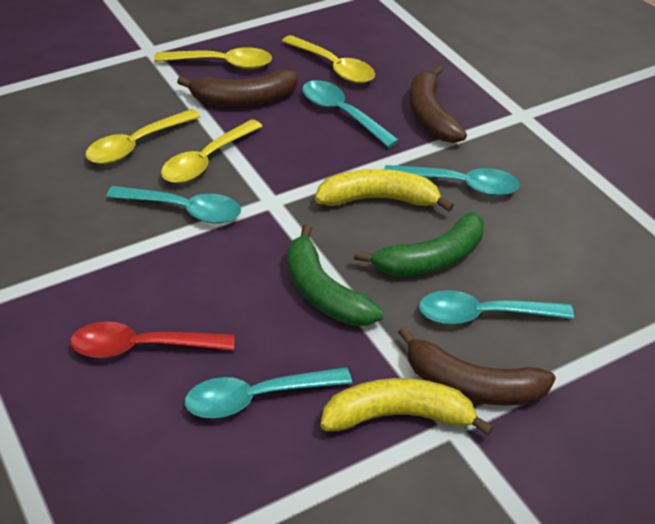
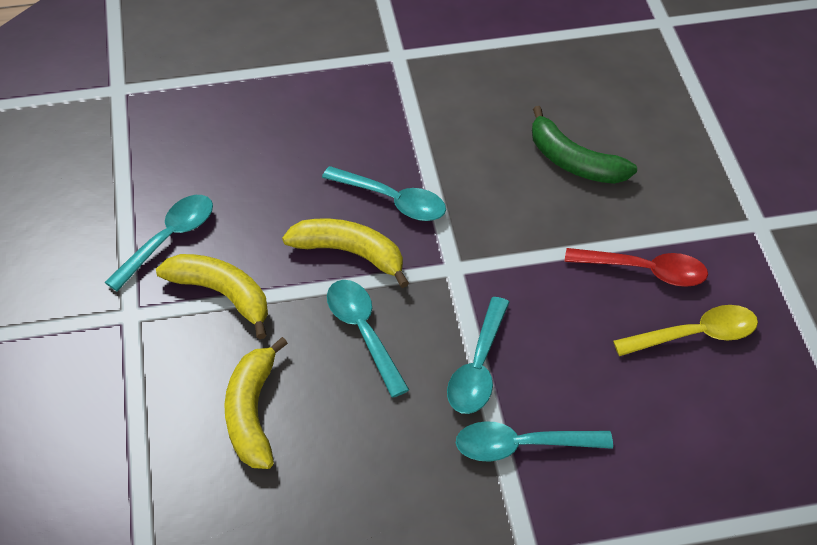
brown banana: 3 -> 0
green banana: 2 -> 1
yellow banana: 2 -> 3
yellow spoon: 4 -> 1

